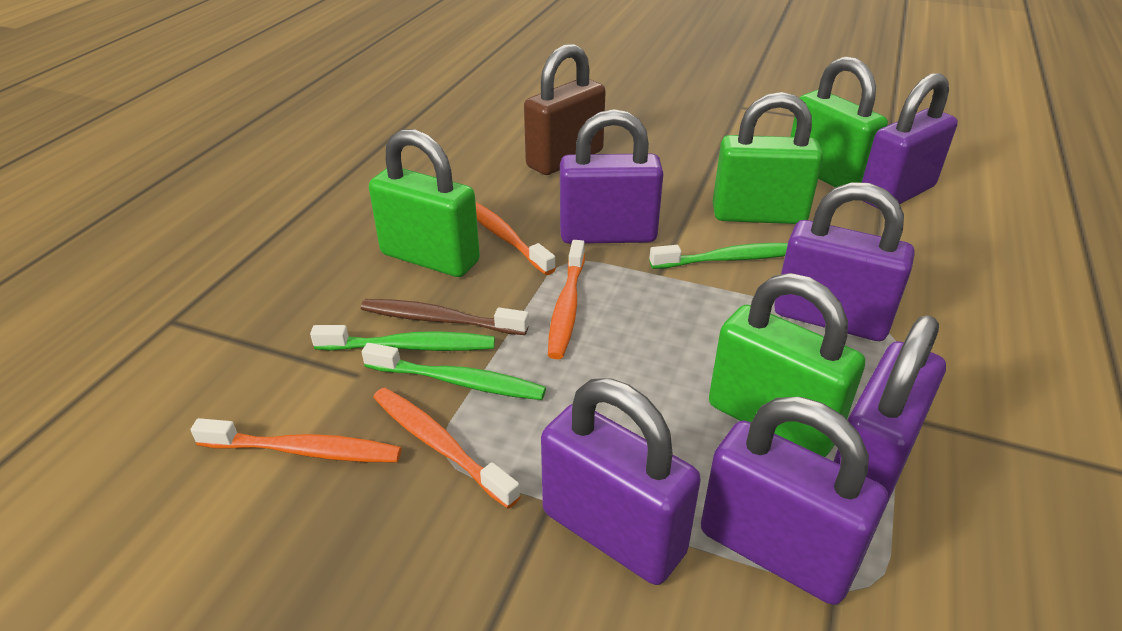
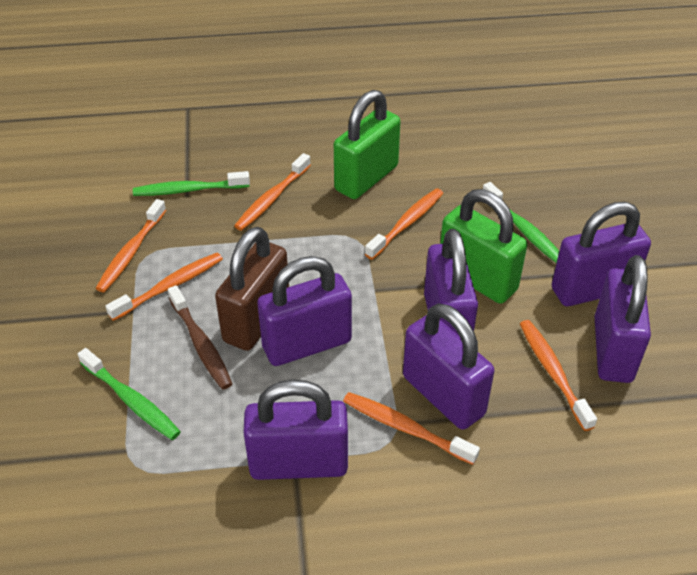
green padlock: 4 -> 2
orange toothbrush: 4 -> 6

